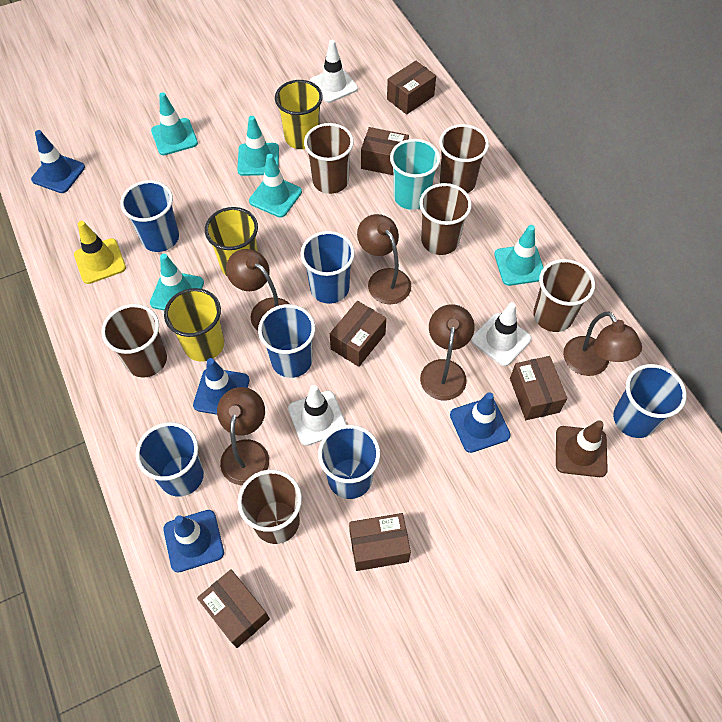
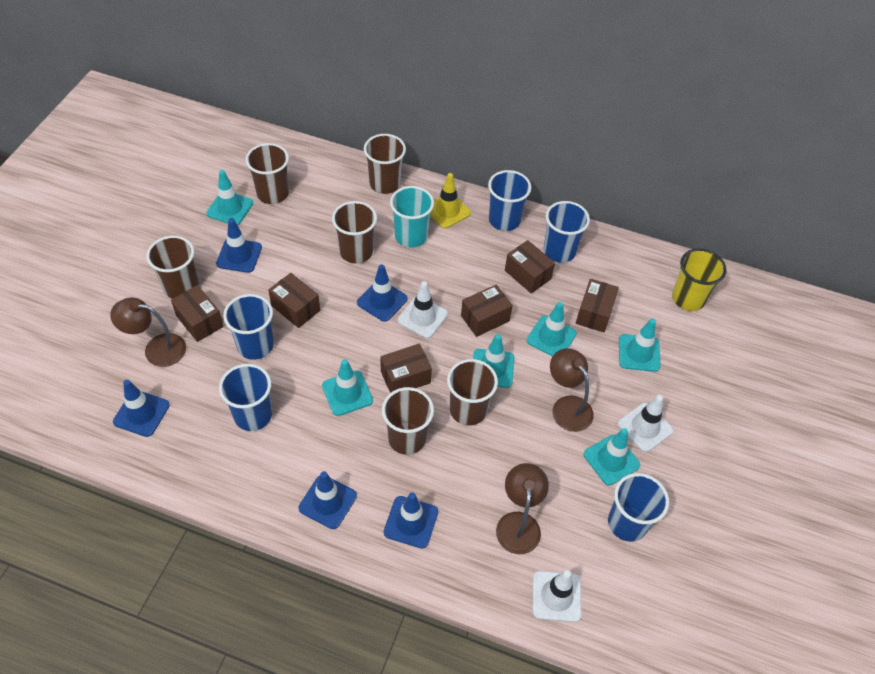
blue cup: 6 -> 5
blue traffic cone: 4 -> 5
brown lamp: 5 -> 3
brown traffic cone: 1 -> 0
turquoise traffic cone: 5 -> 6
yellow cup: 3 -> 1

